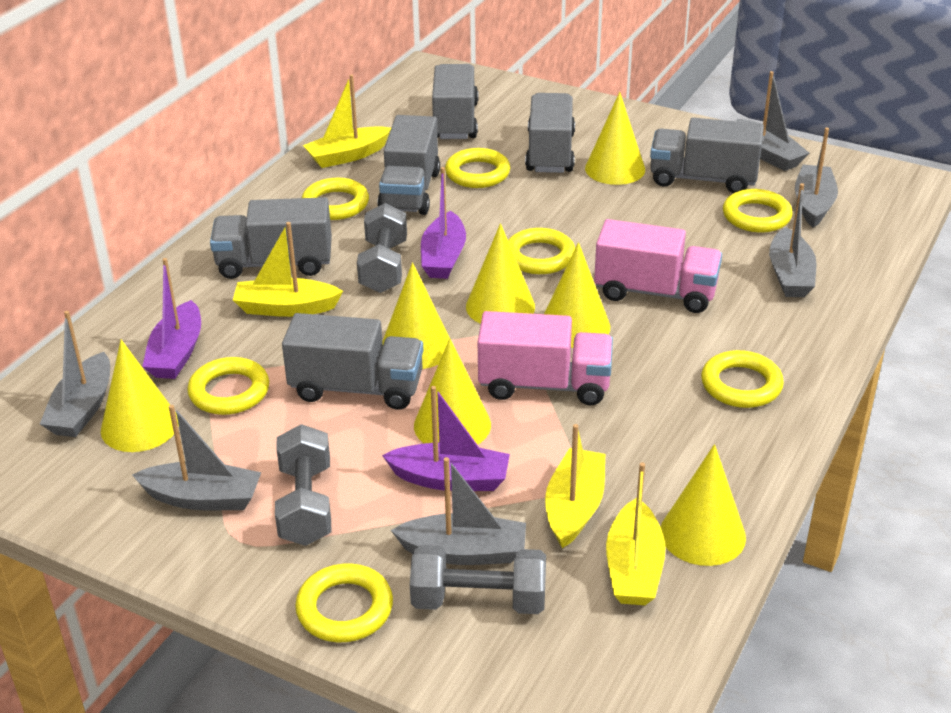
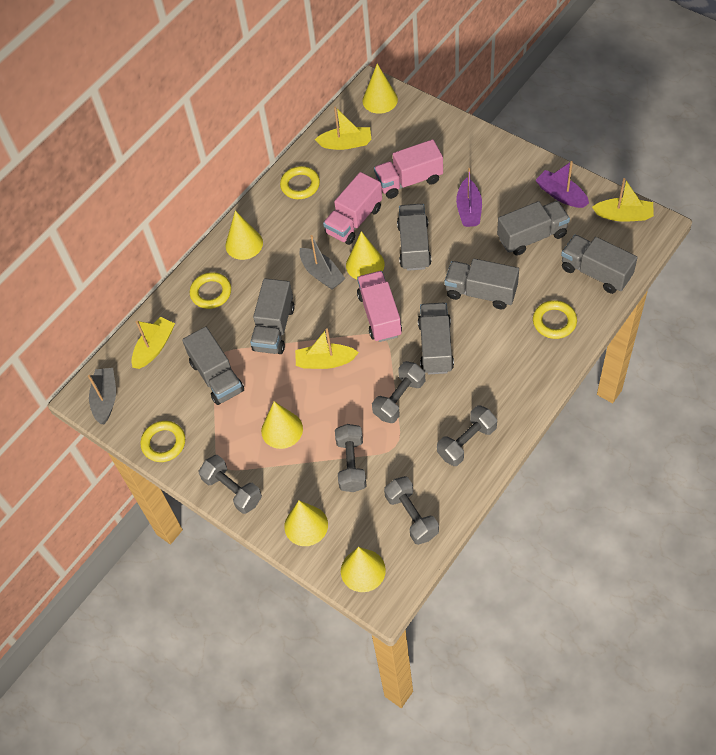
grey boat: 6 -> 2
grey dumbbell: 3 -> 5
grey truck: 6 -> 7
pink truck: 2 -> 3
purple boat: 3 -> 2
yellow cone: 7 -> 6
yellow ring: 7 -> 4

